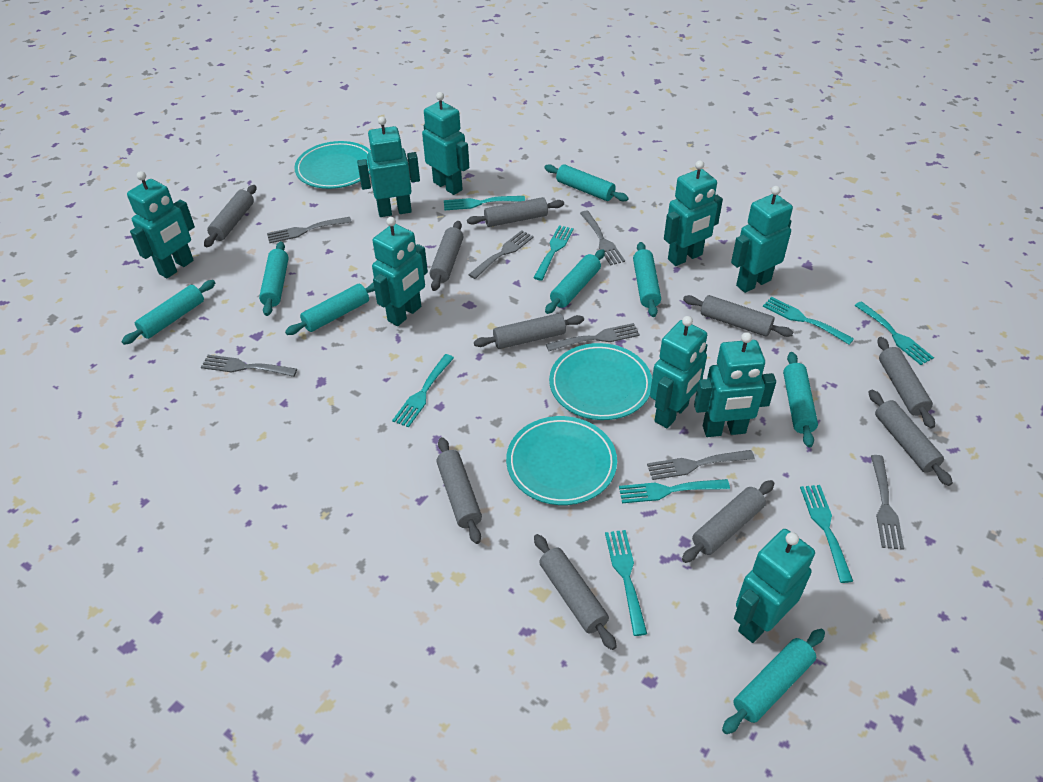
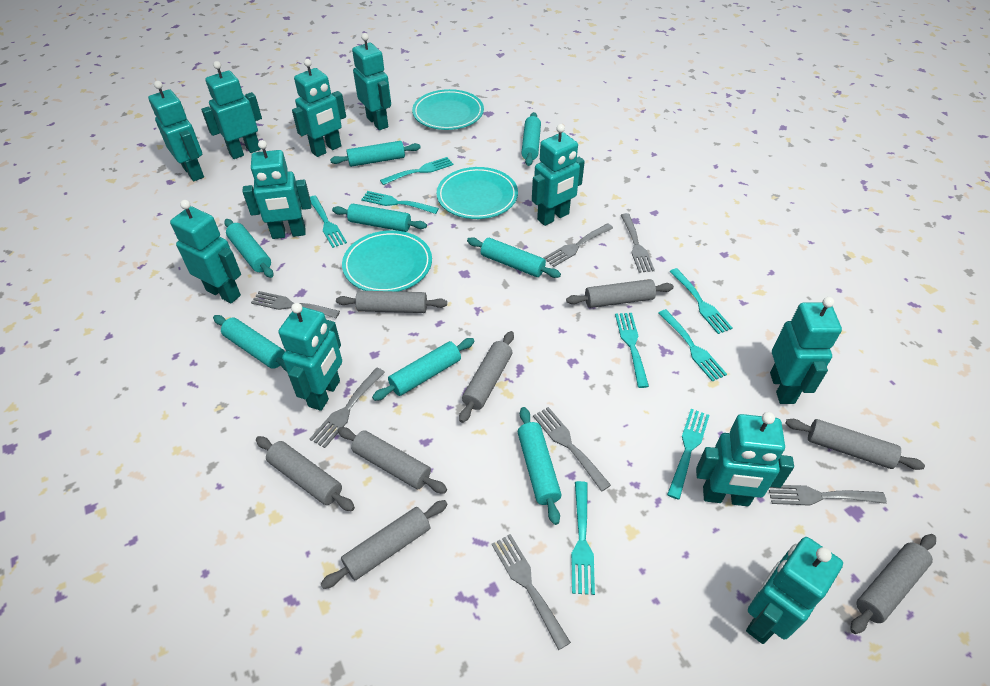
grey rolling pin: 10 -> 8
turquoise robot: 9 -> 11

